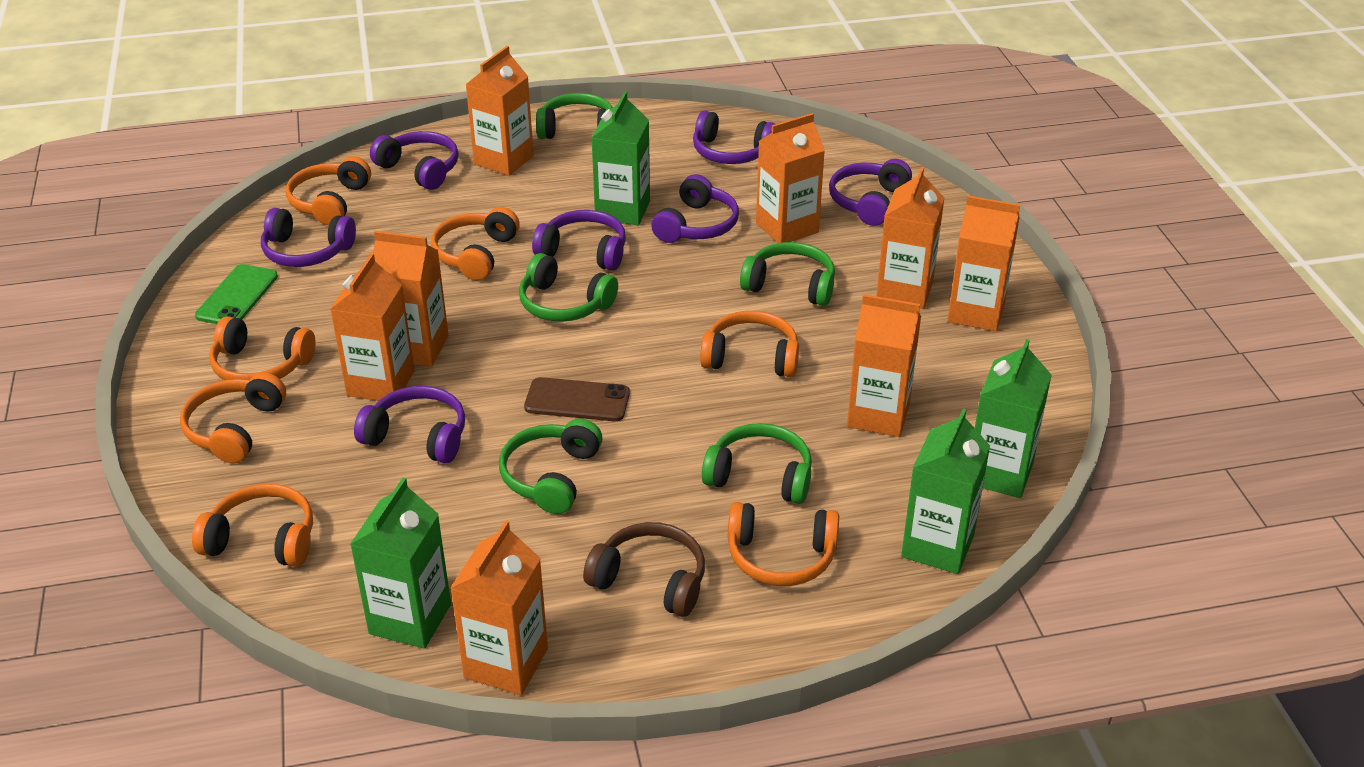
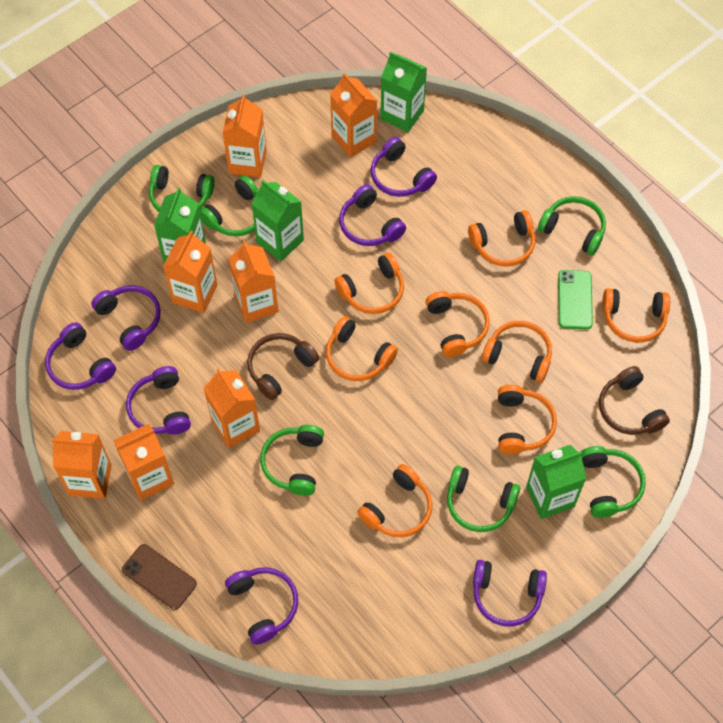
brown headphones: 1 -> 2
green headphones: 5 -> 6
orange carton: 8 -> 7
orange headphones: 7 -> 8

